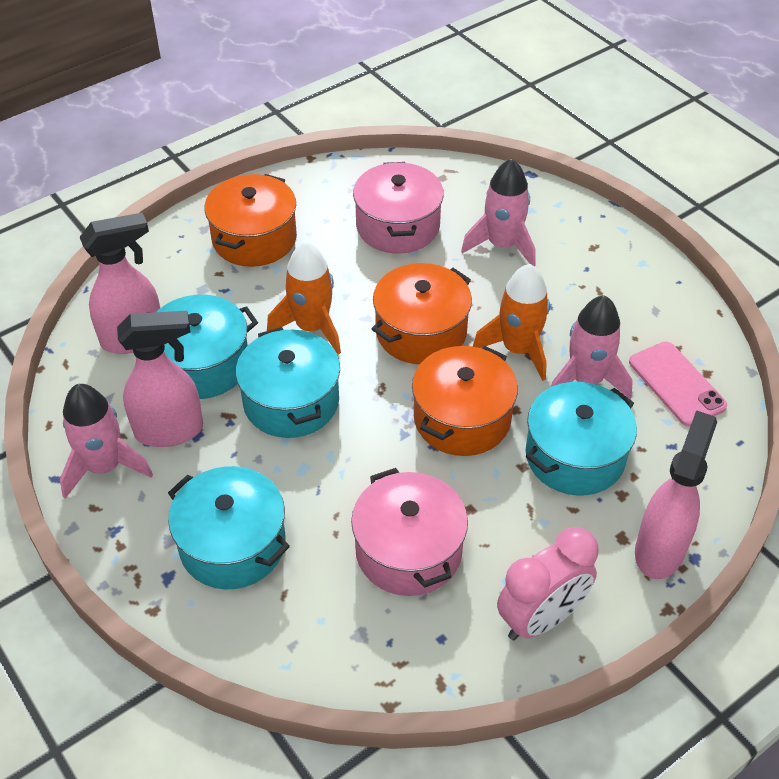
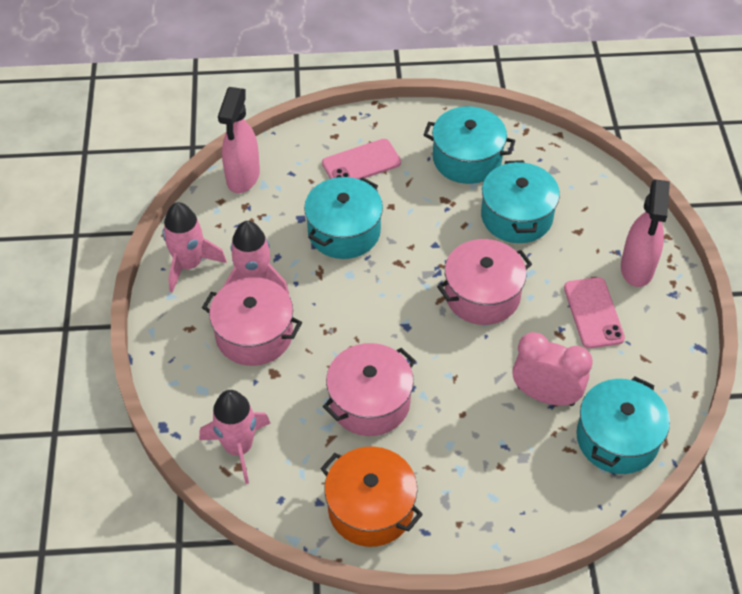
orange pot: 3 -> 1
orange rocket: 2 -> 0
pink phone: 1 -> 2
pink pot: 2 -> 3
pink spray bottle: 3 -> 2

